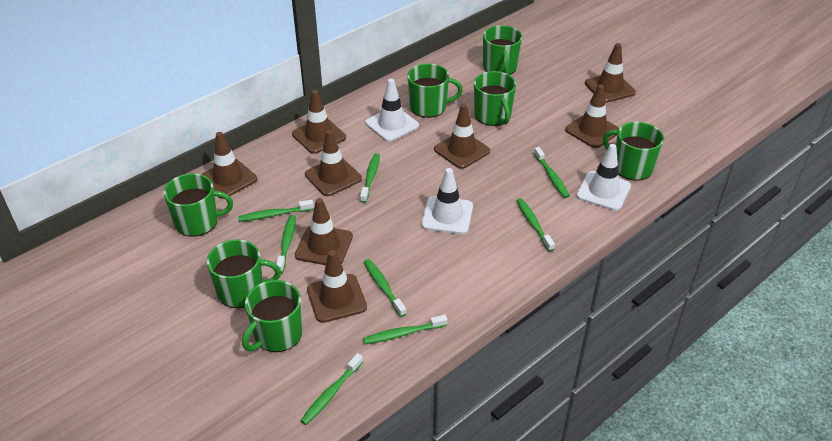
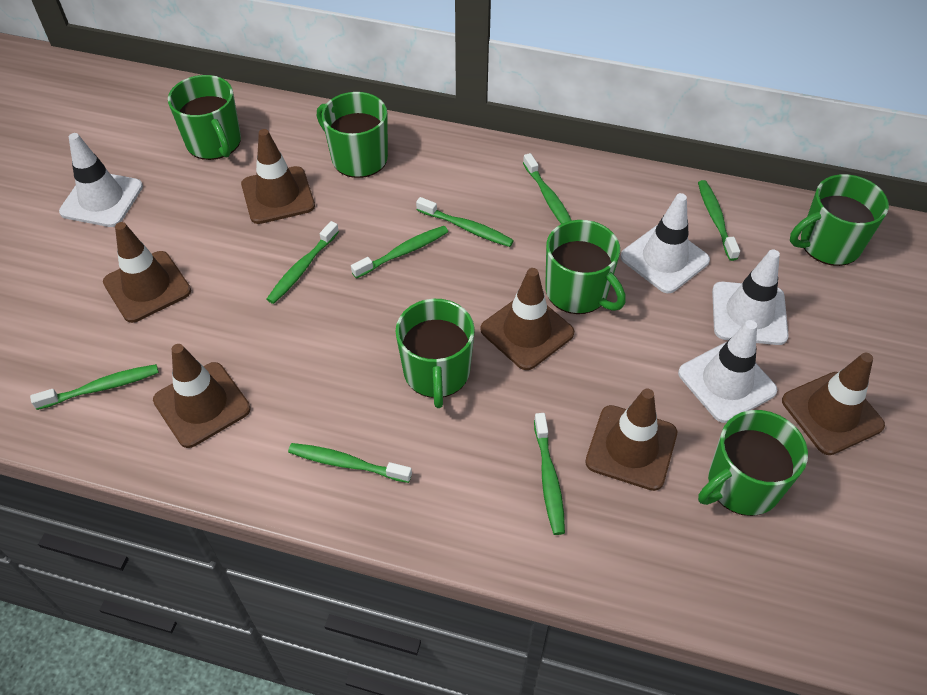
brown traffic cone: 8 -> 6
green mug: 7 -> 6
white traffic cone: 3 -> 4

